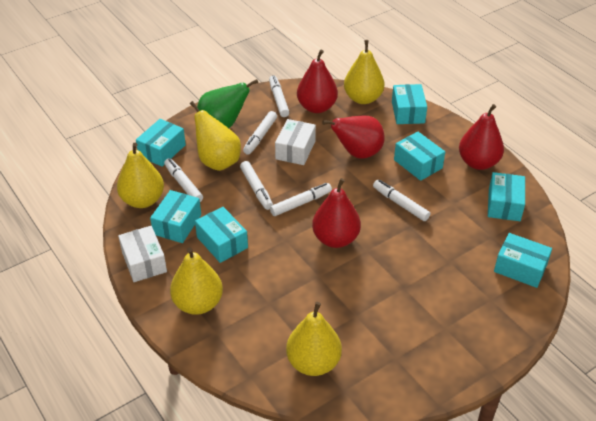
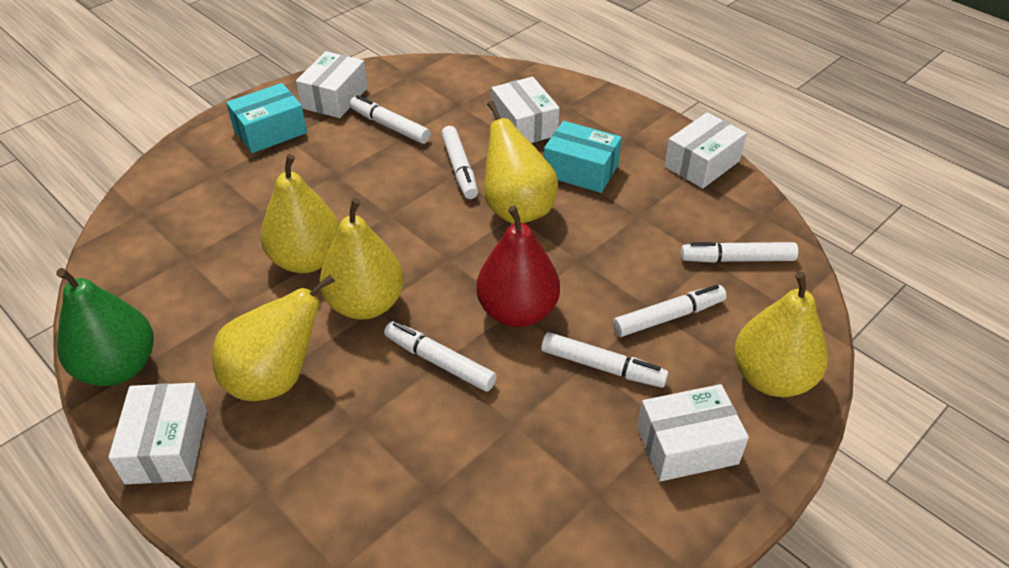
red pear: 4 -> 1
turquoise box: 7 -> 2
white box: 2 -> 5

